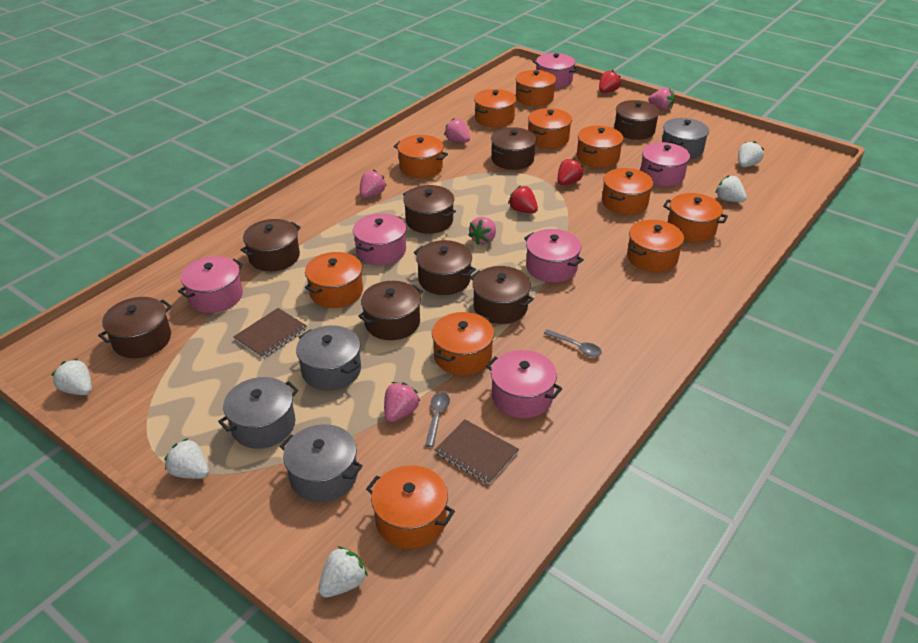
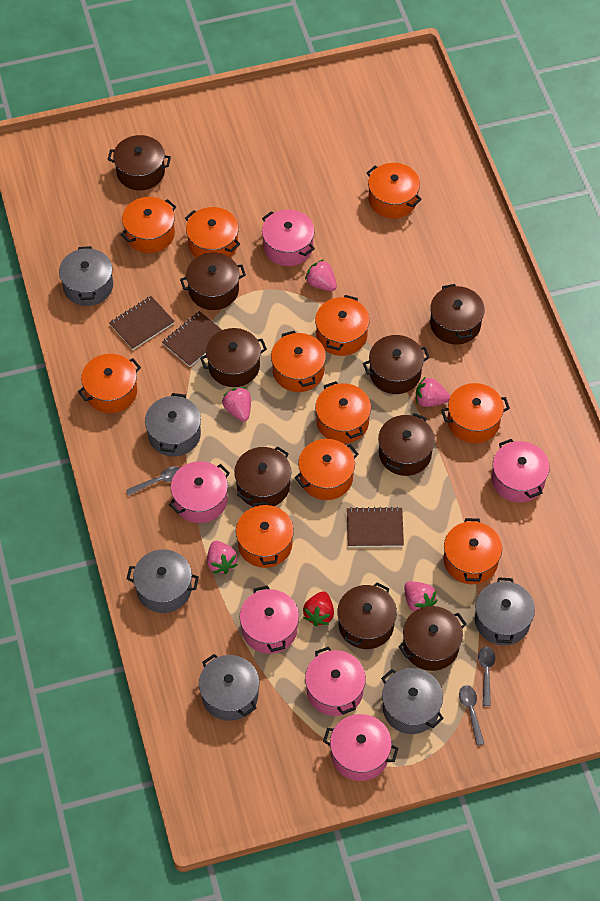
brown notebook: 2 -> 3
brown pot: 8 -> 9
grey pot: 4 -> 6
grey spoon: 2 -> 3
red strawberry: 3 -> 1
white strawberry: 5 -> 0

